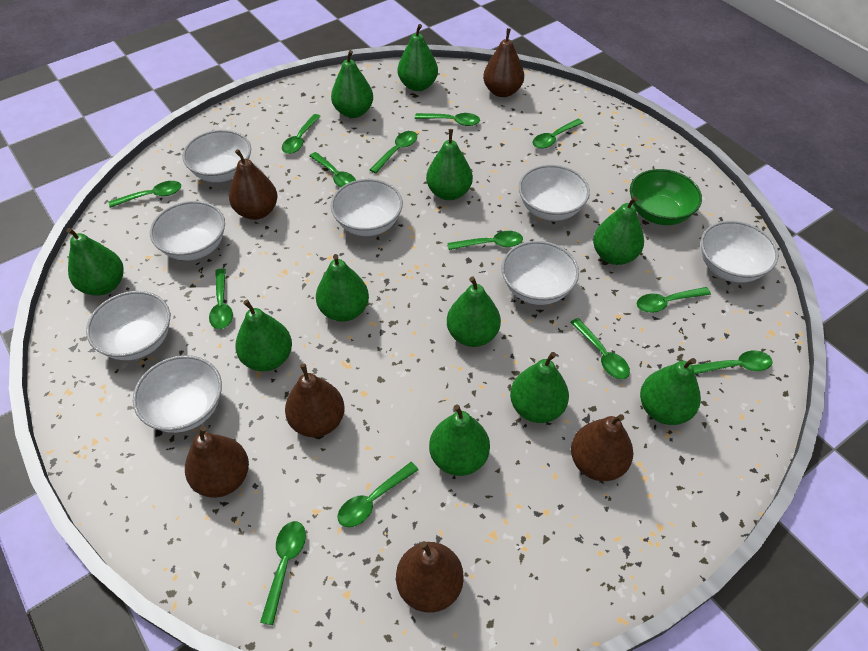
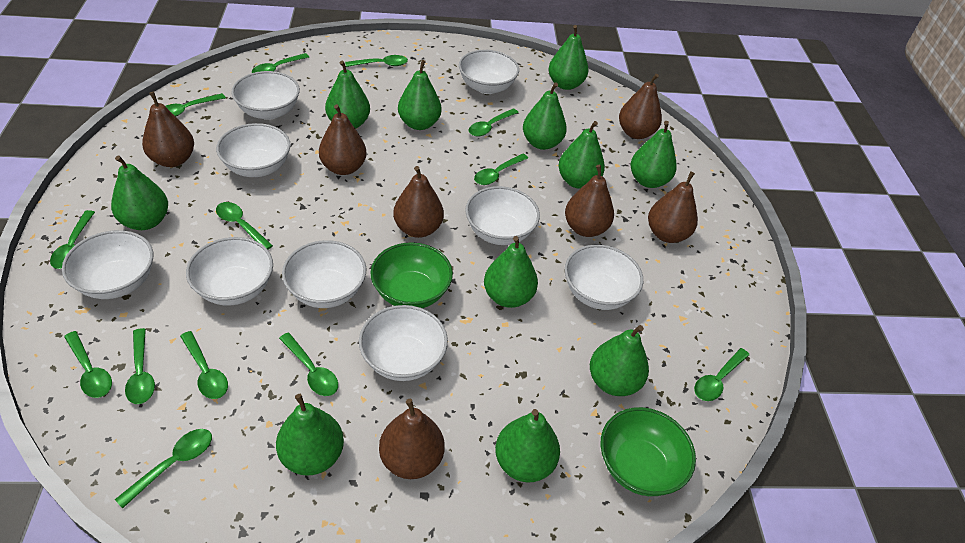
brown pear: 6 -> 7
green bowl: 1 -> 2
white bowl: 8 -> 9

